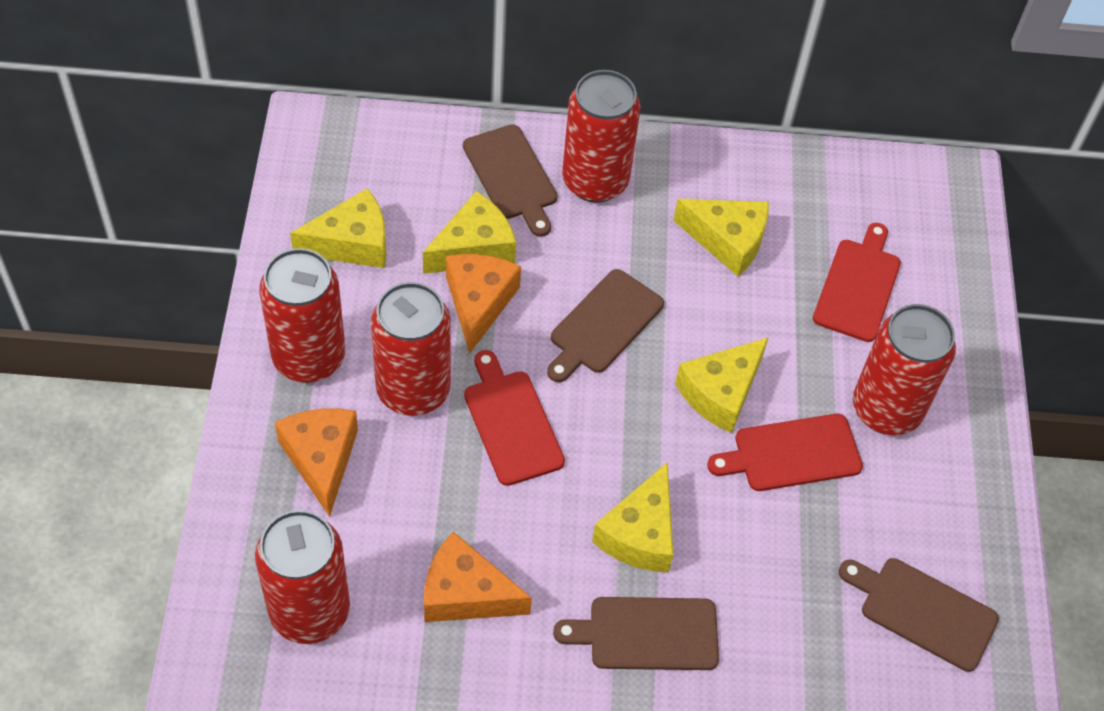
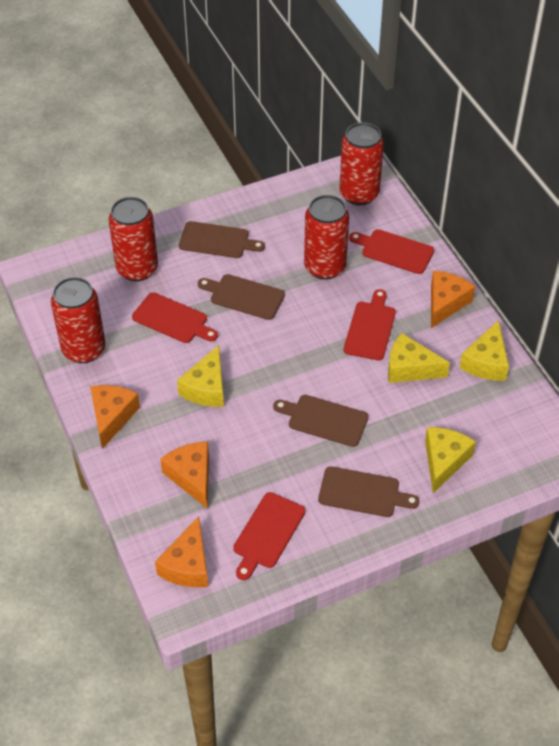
orange cheese: 3 -> 4
red can: 5 -> 4
red cutting board: 3 -> 4
yellow cheese: 5 -> 4

